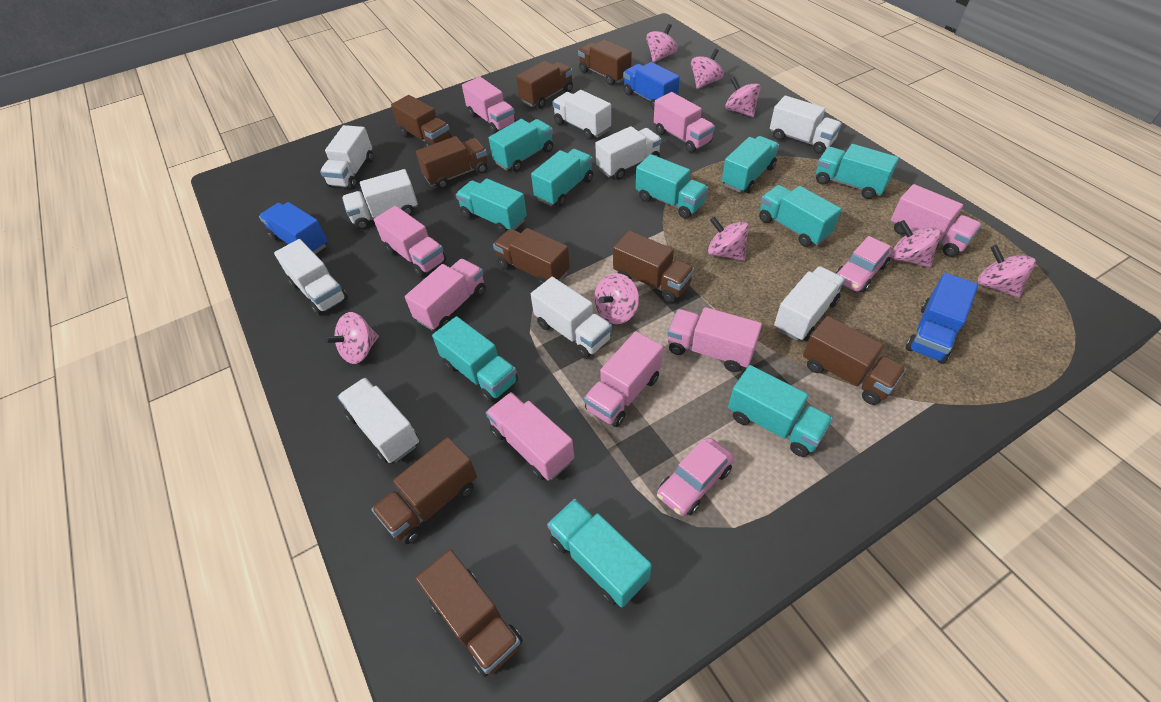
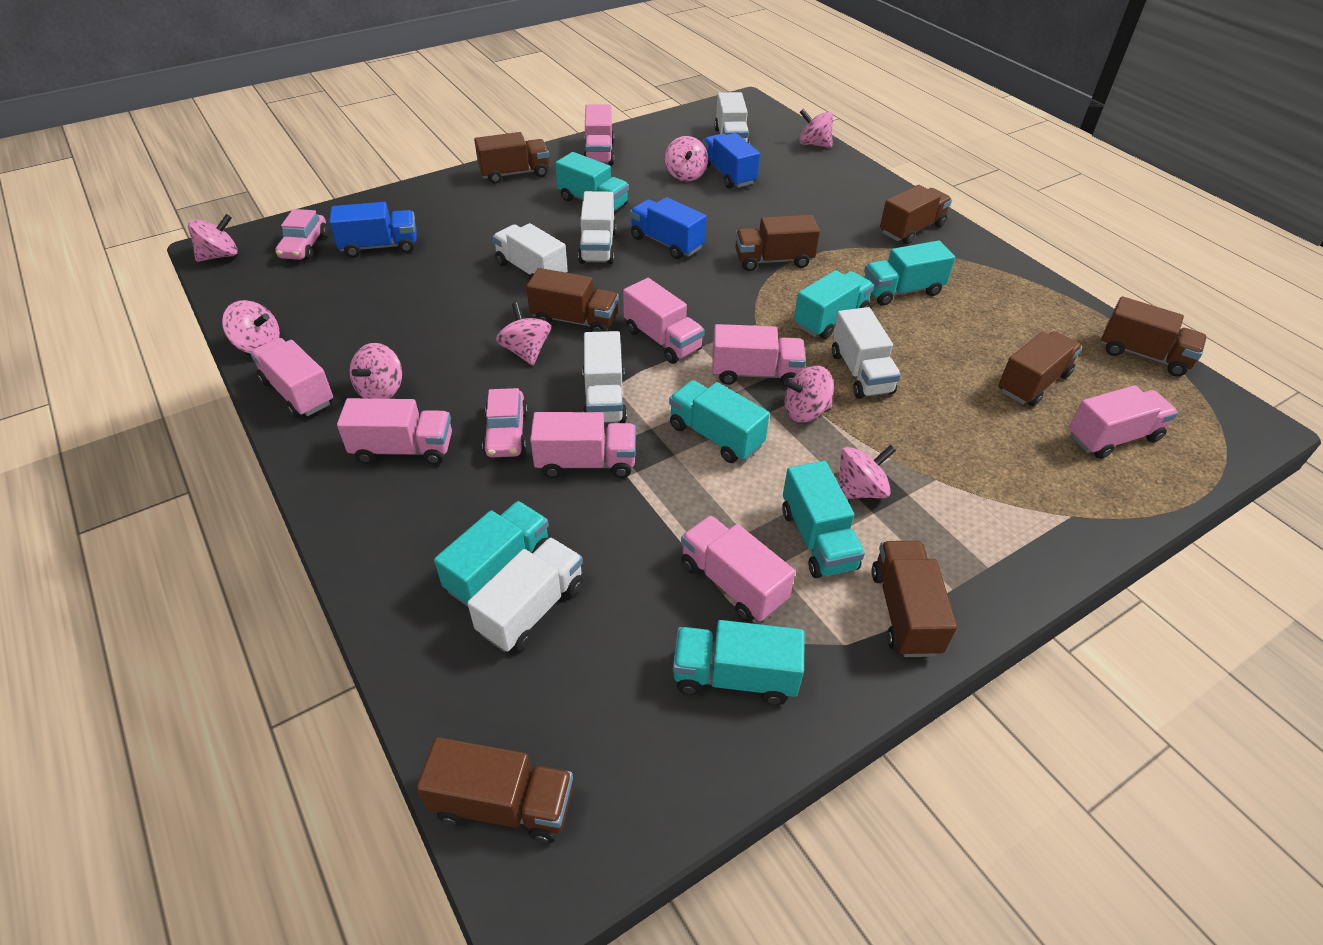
brown truck: 9 -> 8
turquoise truck: 10 -> 7
white truck: 9 -> 6

